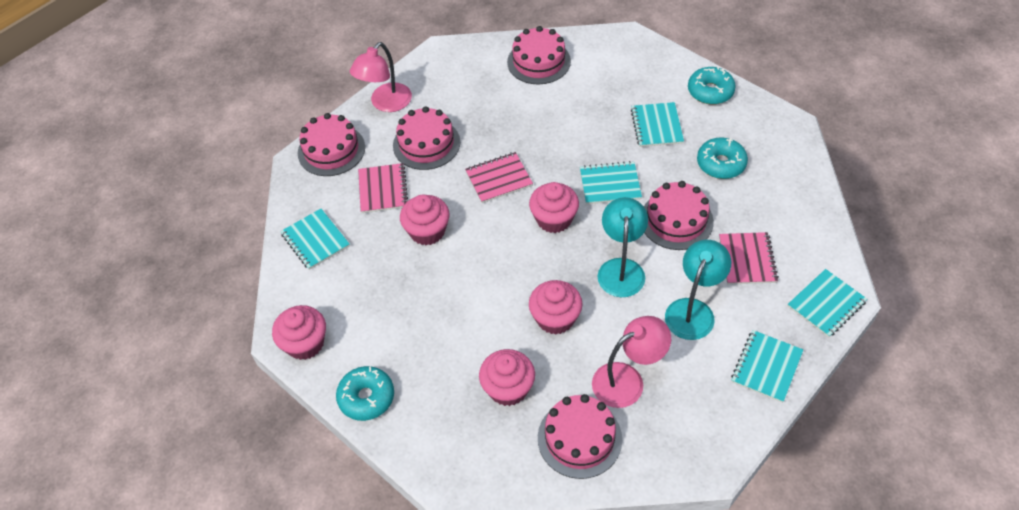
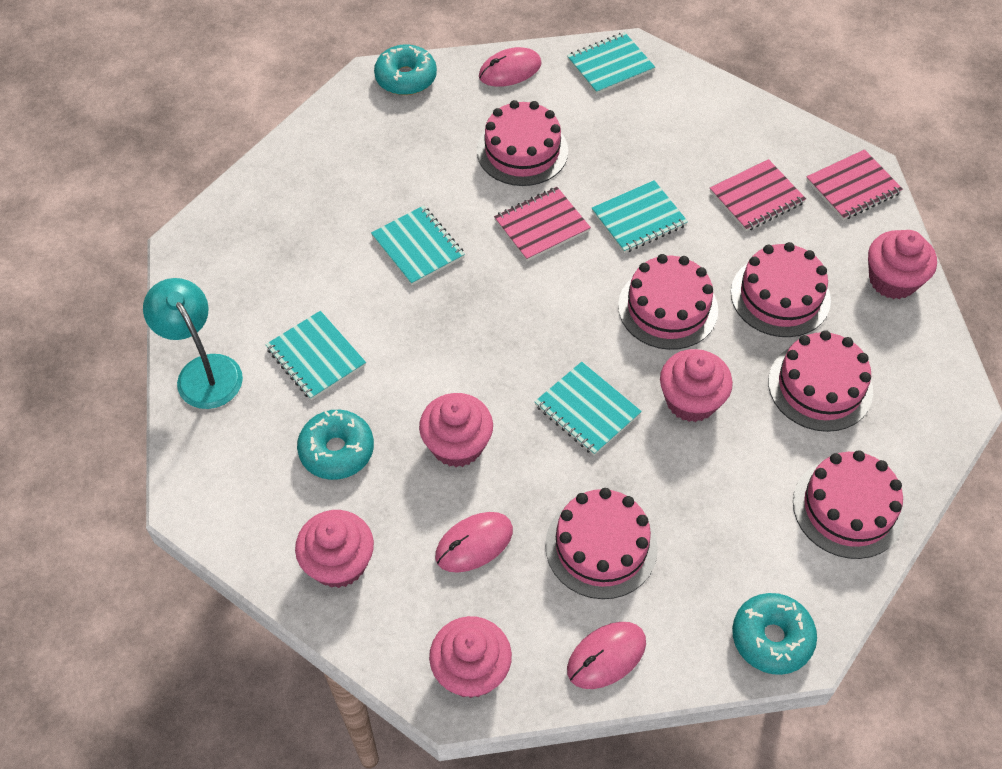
pink cake: 5 -> 6
pink lamp: 2 -> 0
pink mouse: 0 -> 3
turquoise lamp: 2 -> 1

